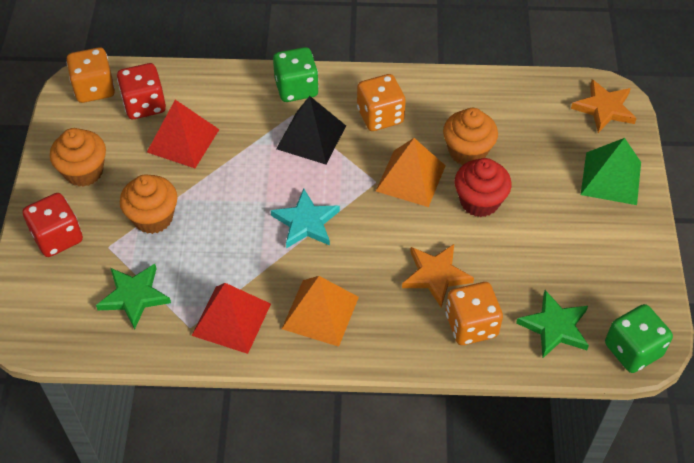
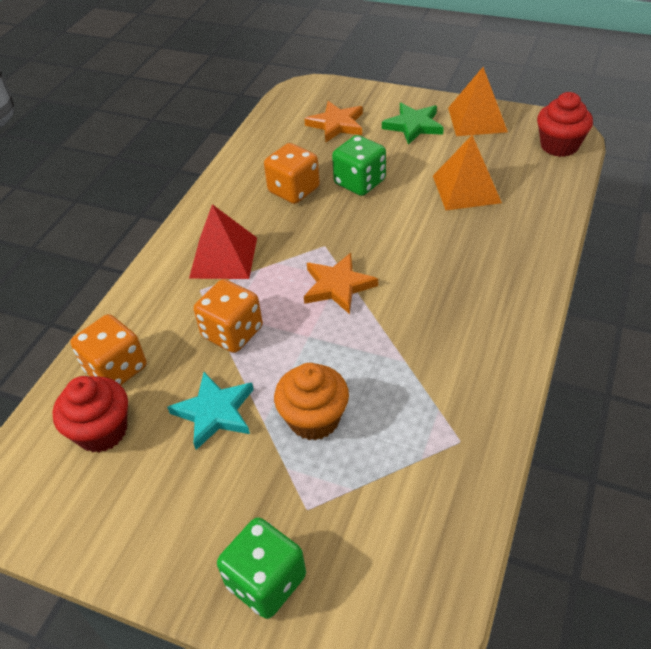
black pyramid: 1 -> 0
green pyramid: 1 -> 0
green star: 2 -> 1
orange cupcake: 3 -> 1
red cupcake: 1 -> 2
red dice: 2 -> 0
red pyramid: 2 -> 1

